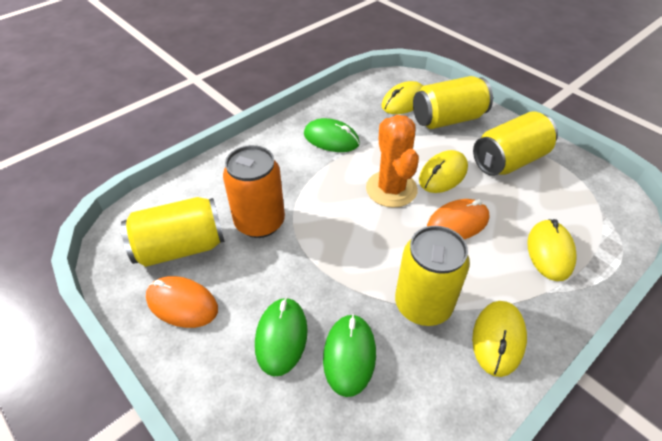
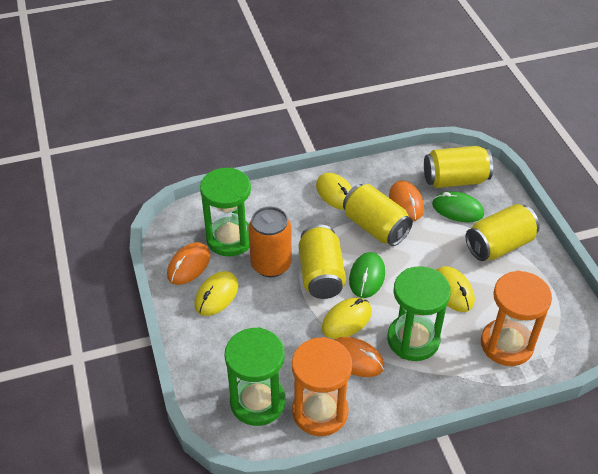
green hourglass: 0 -> 3
green mouse: 3 -> 2
orange cactus: 1 -> 0
orange hourglass: 0 -> 2
orange mouse: 2 -> 3

